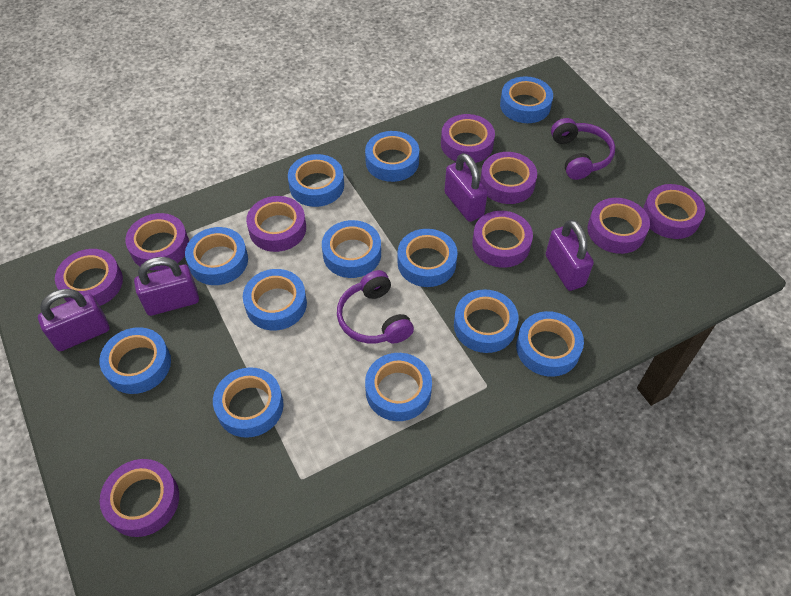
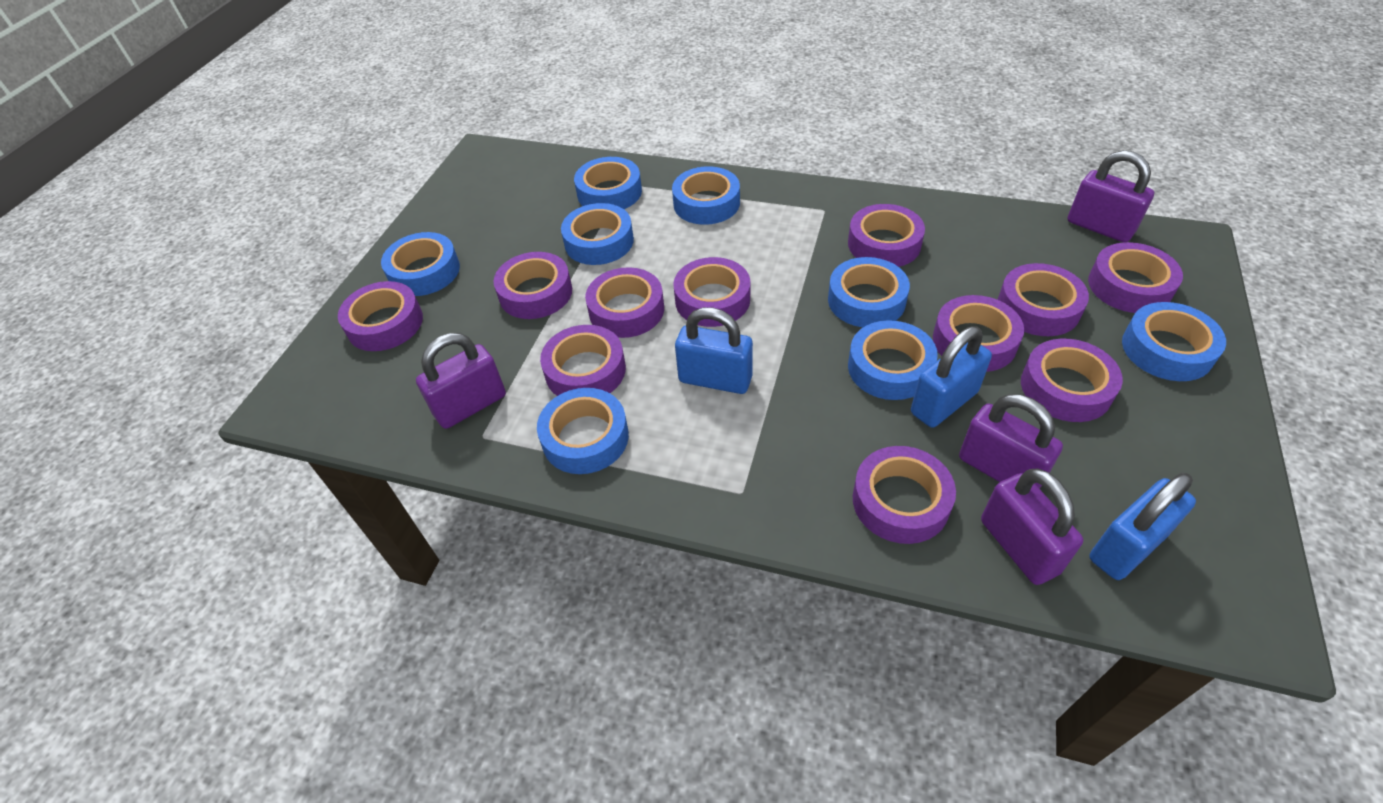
blue padlock: 0 -> 3
blue tape: 12 -> 8
purple headphones: 2 -> 0
purple tape: 9 -> 11

